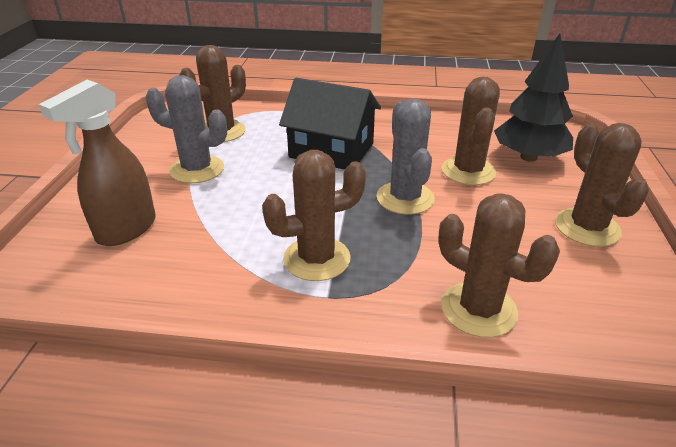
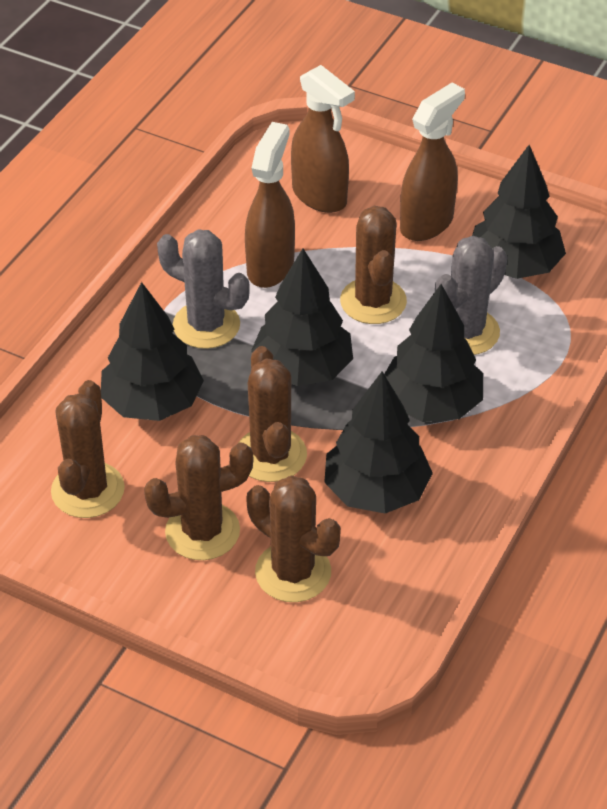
black house: 1 -> 0
black tree: 1 -> 5
brown spray bottle: 1 -> 3

